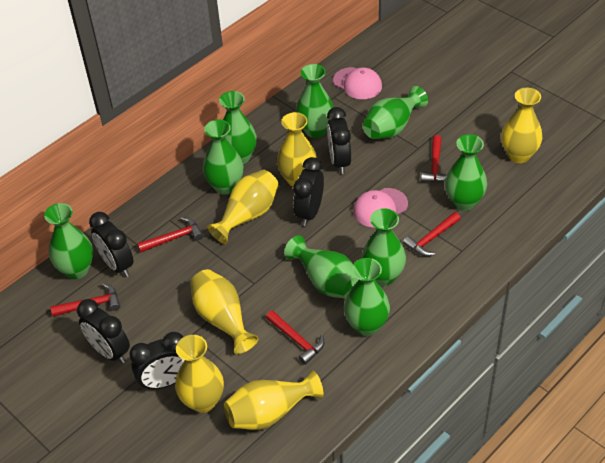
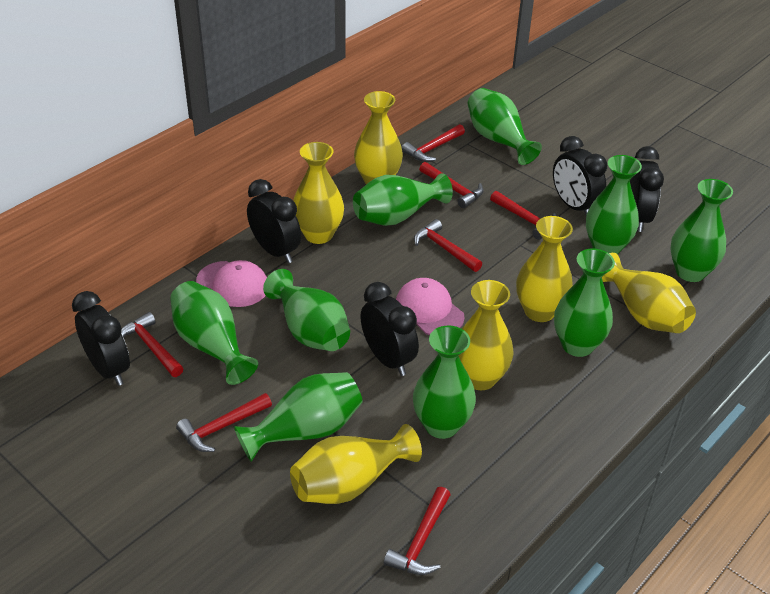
red hammer: 5 -> 7

